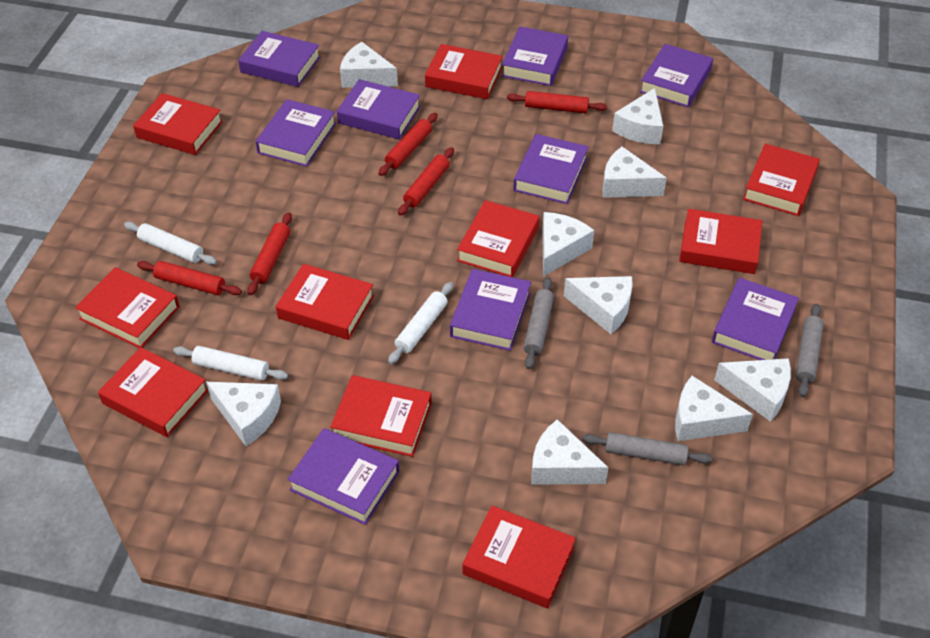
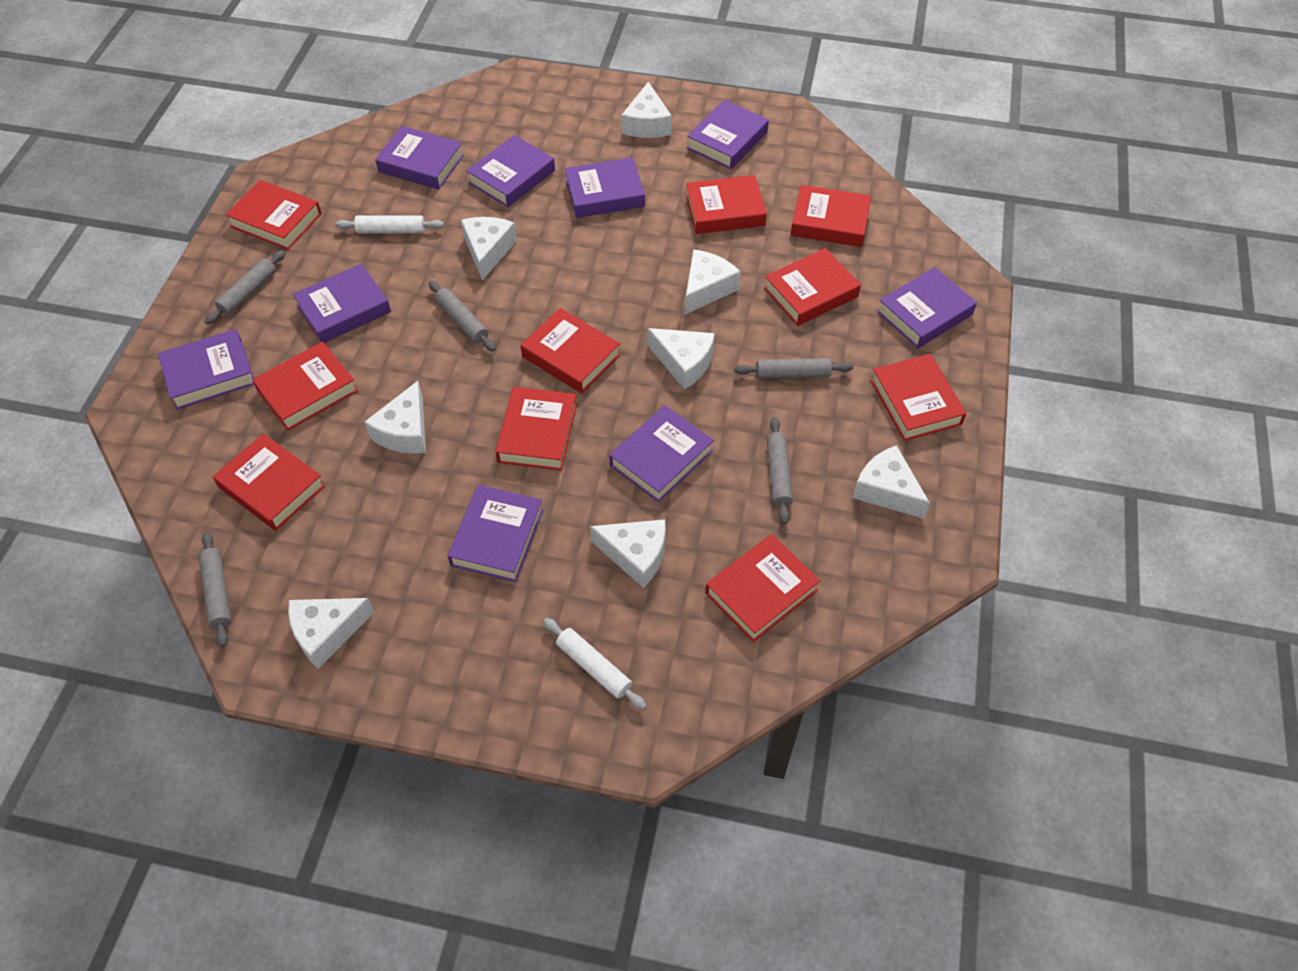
grey rolling pin: 3 -> 5
red rolling pin: 5 -> 0
white cheese: 9 -> 8
white rolling pin: 3 -> 2

